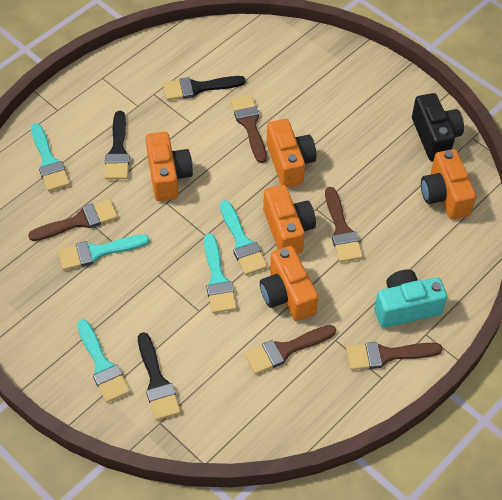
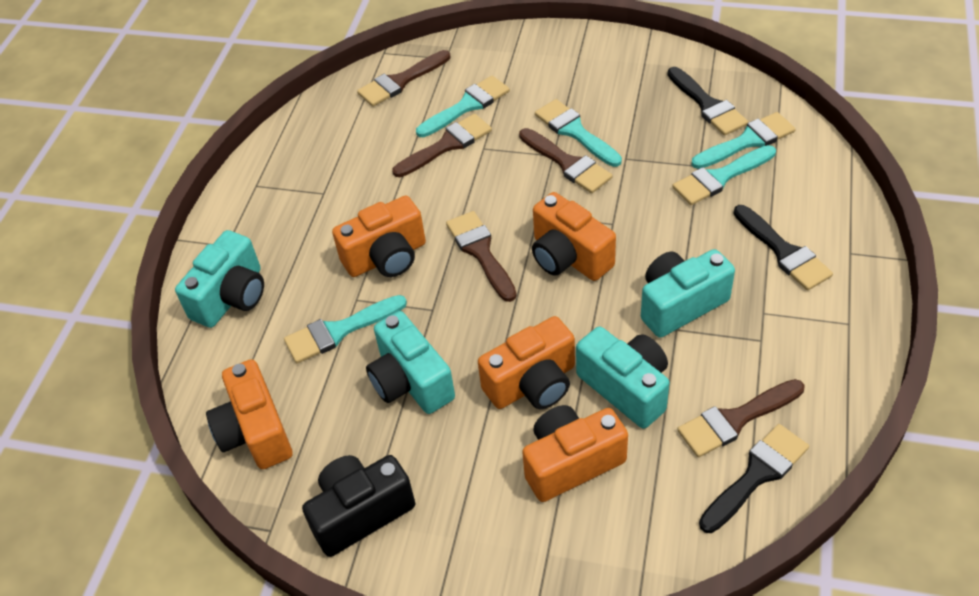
turquoise camera: 1 -> 4

